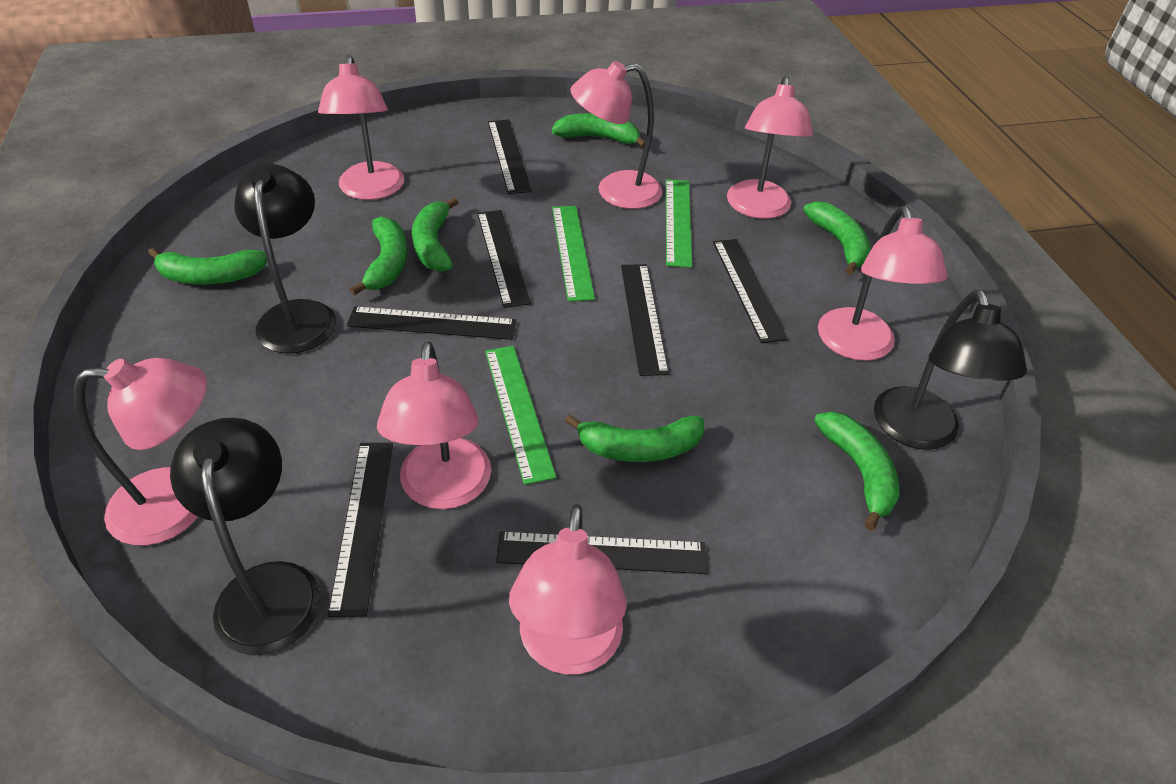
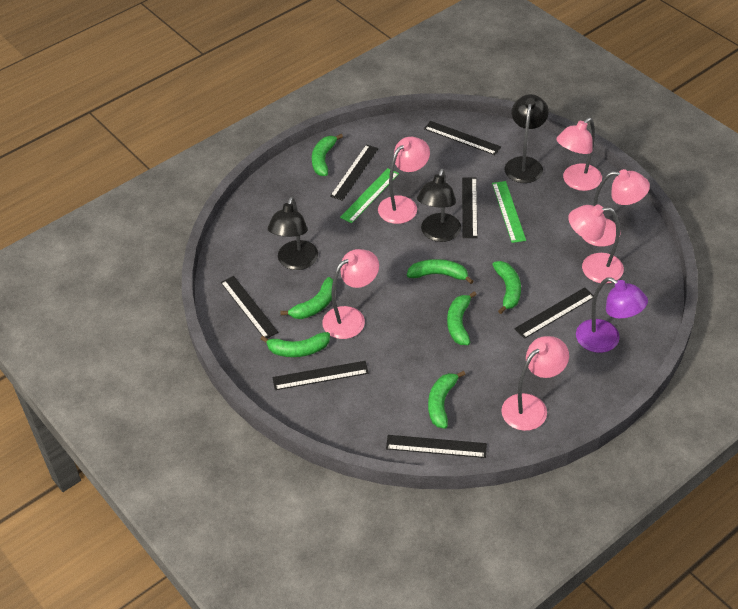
green ruler: 3 -> 2
pink lamp: 7 -> 6
purple lamp: 0 -> 1

